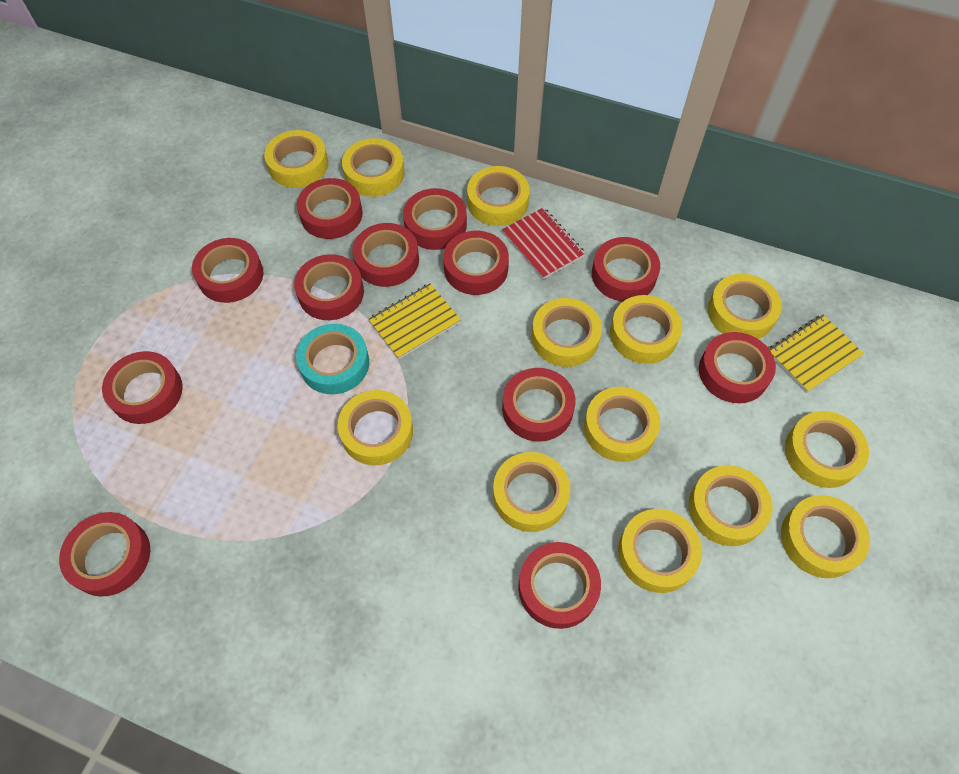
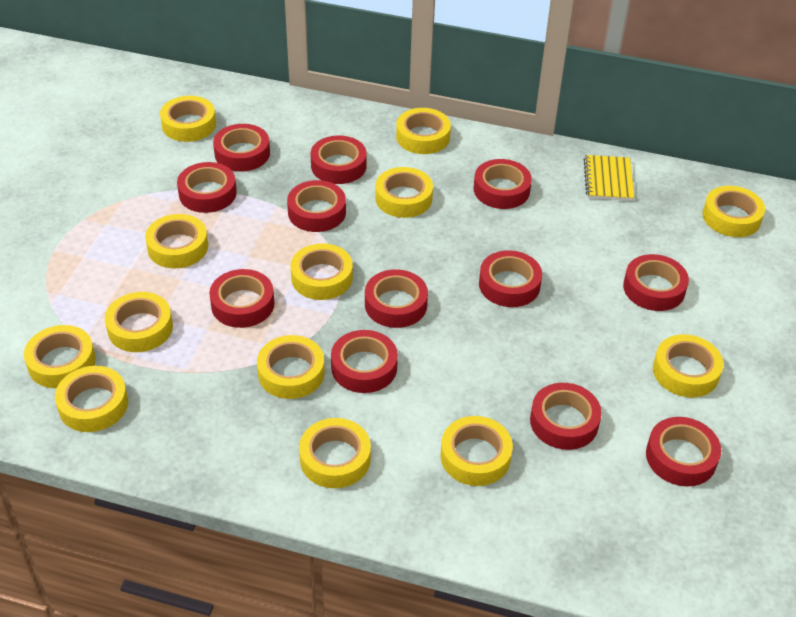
red notebook: 1 -> 0
turquoise tape: 1 -> 0
yellow notebook: 2 -> 1

